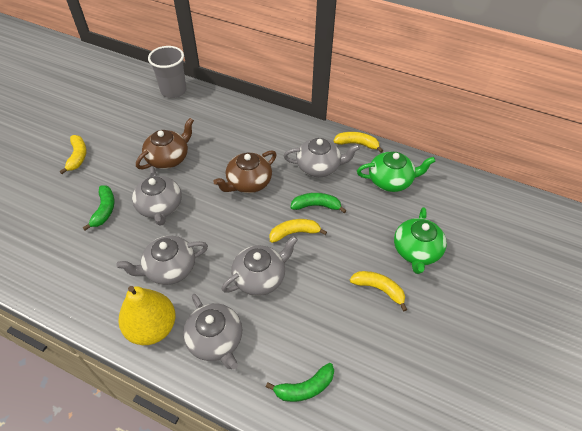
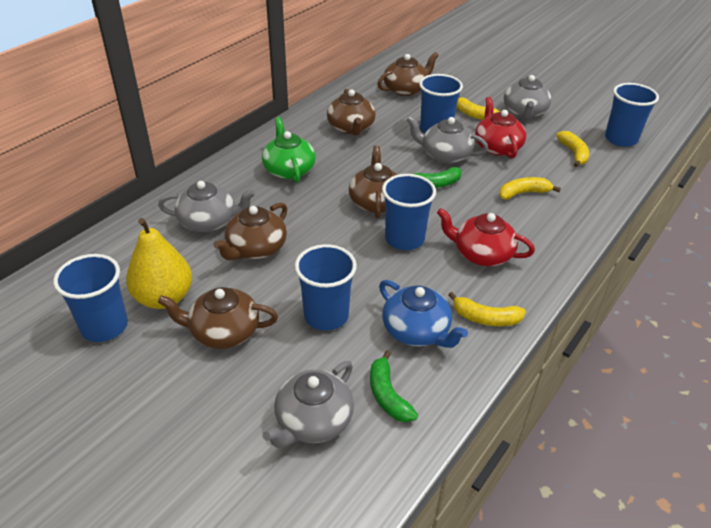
blue cup: 0 -> 5
blue teapot: 0 -> 1
brown teapot: 2 -> 5
green banana: 3 -> 2
green teapot: 2 -> 1
grey cup: 1 -> 0
grey teapot: 5 -> 4
red teapot: 0 -> 2

